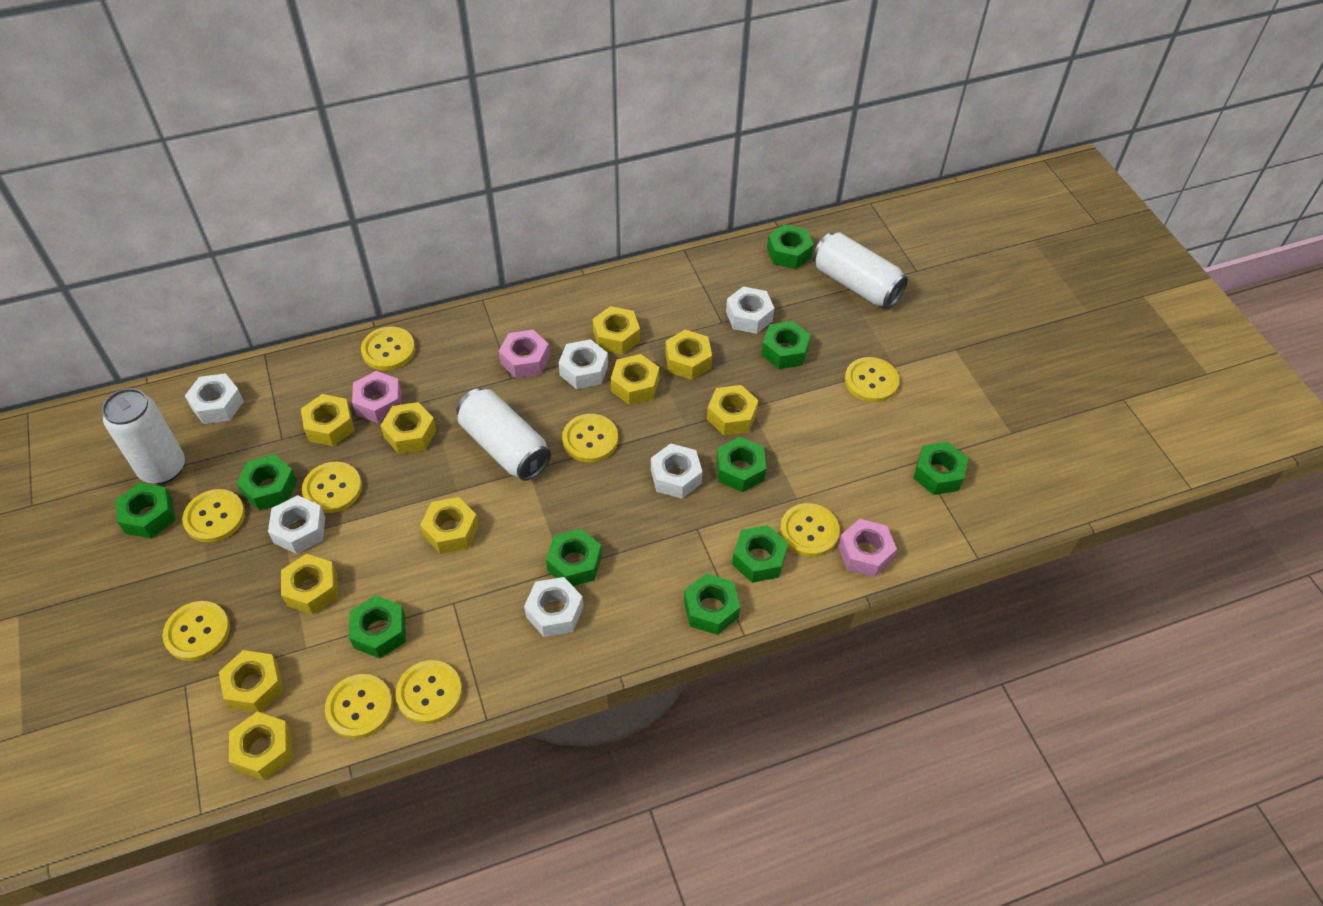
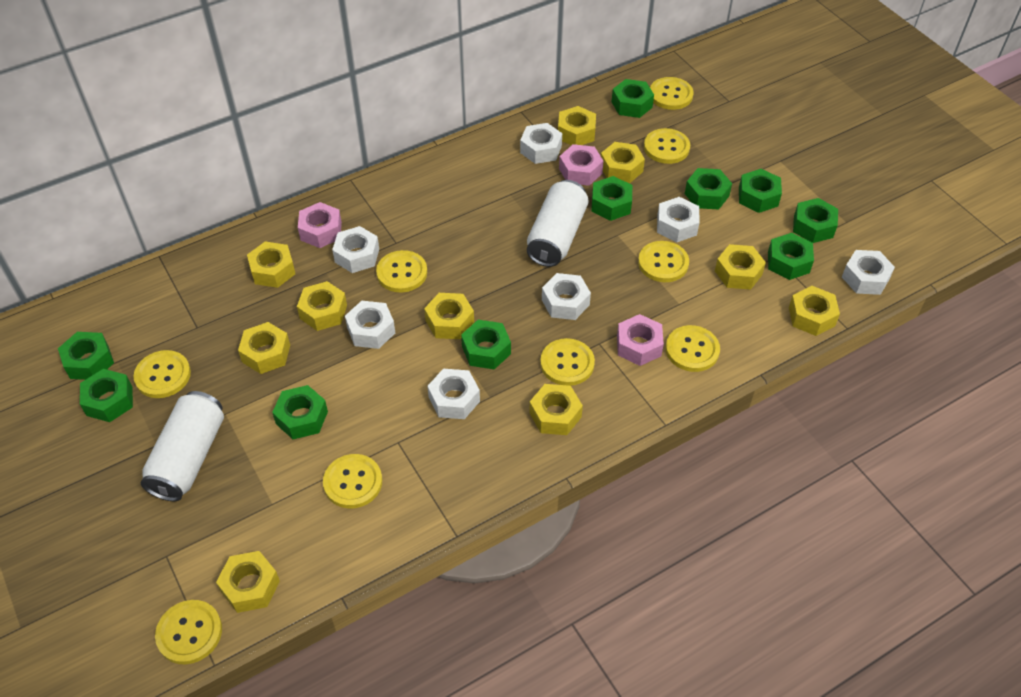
white can: 3 -> 2
white nut: 6 -> 7

